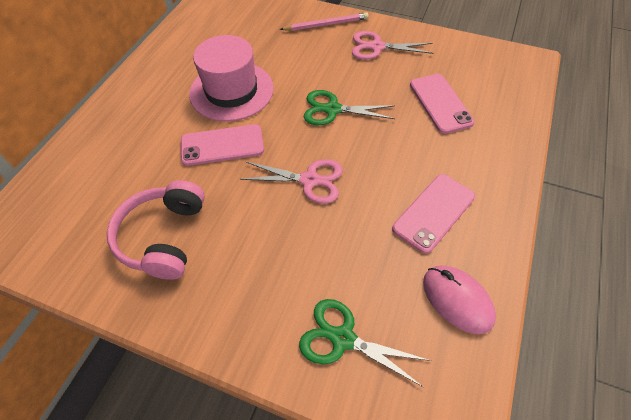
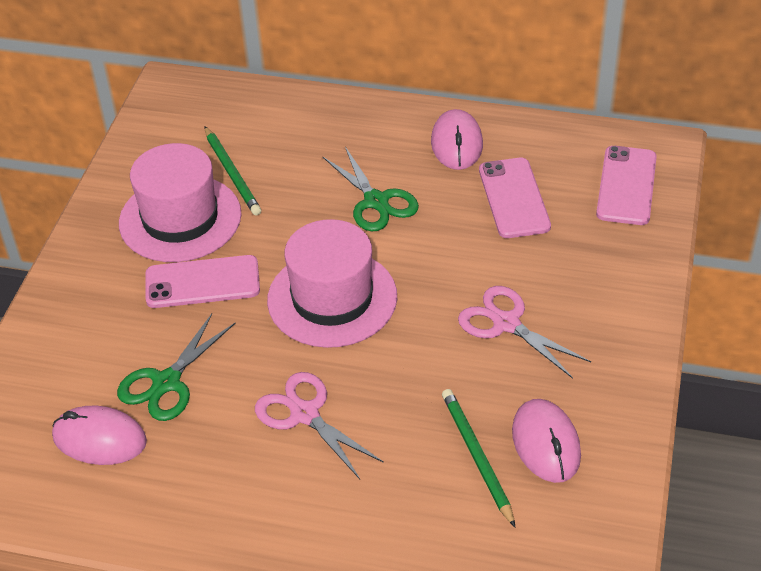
green pencil: 0 -> 2
pink hat: 1 -> 2
pink headphones: 1 -> 0
pink mouse: 1 -> 3
pink pencil: 1 -> 0

